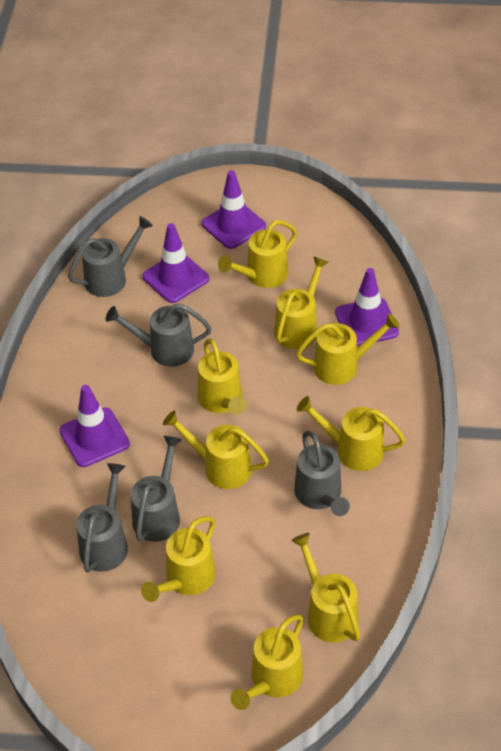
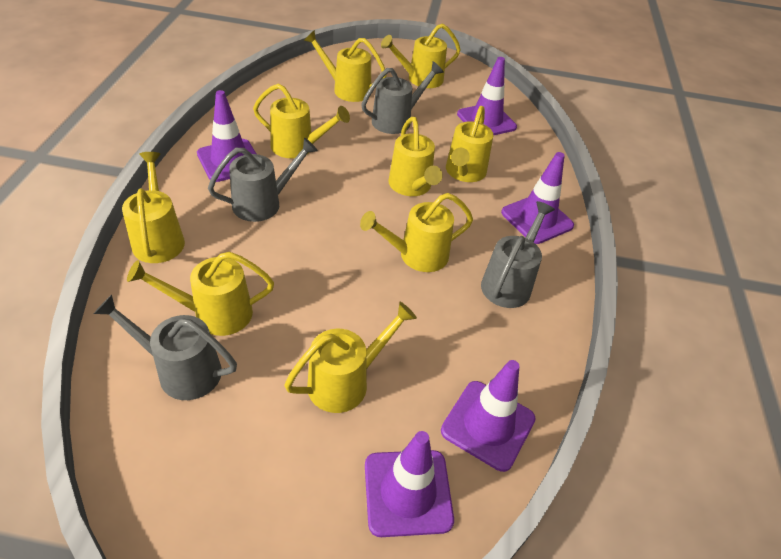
grey watering can: 5 -> 4
purple traffic cone: 4 -> 5

